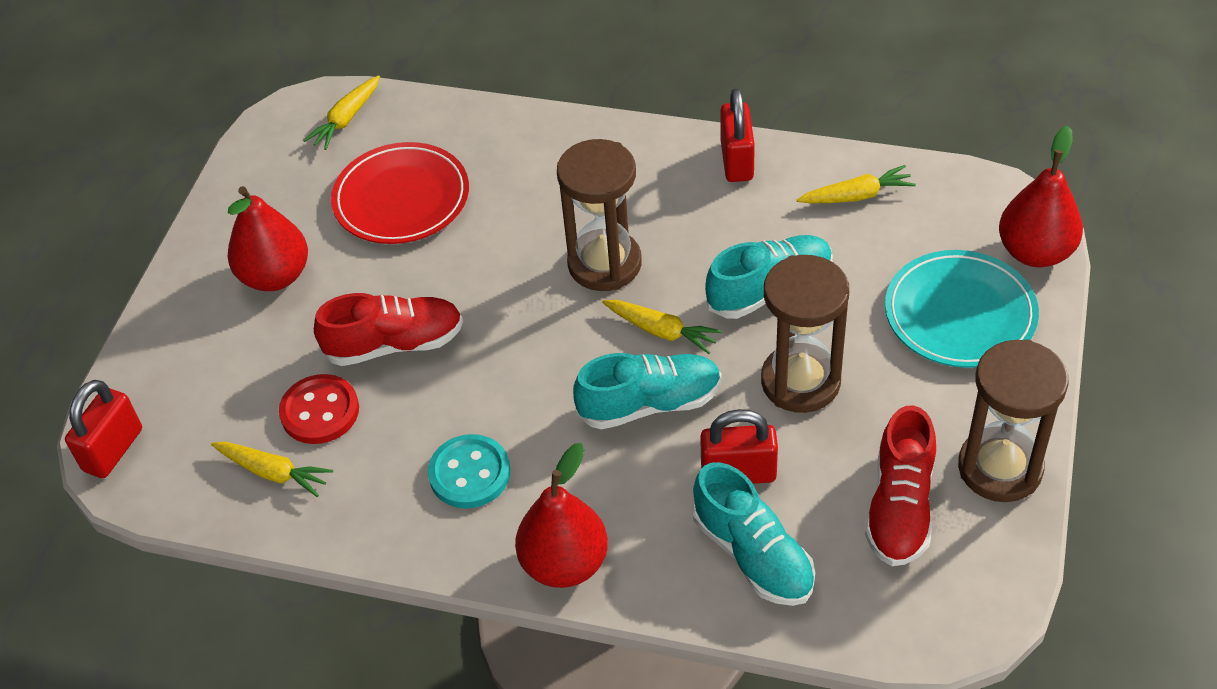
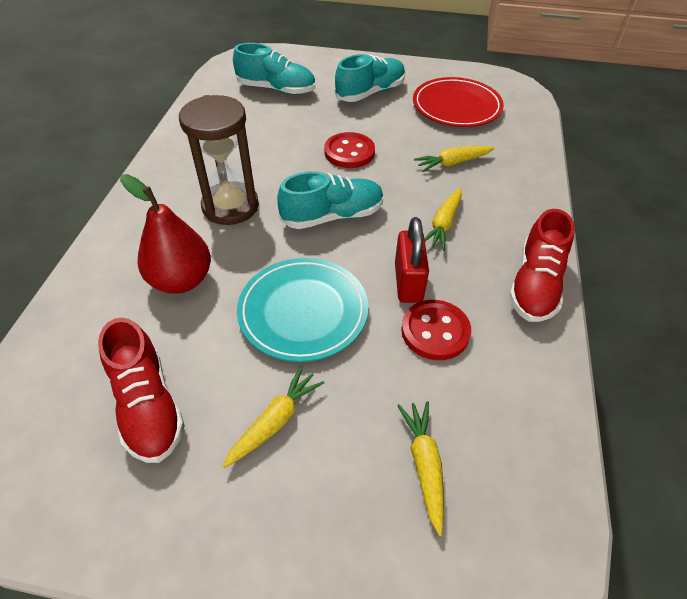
brown hourglass: 3 -> 1
red button: 1 -> 2
red padlock: 3 -> 1
red pear: 3 -> 1
turquoise button: 1 -> 0

